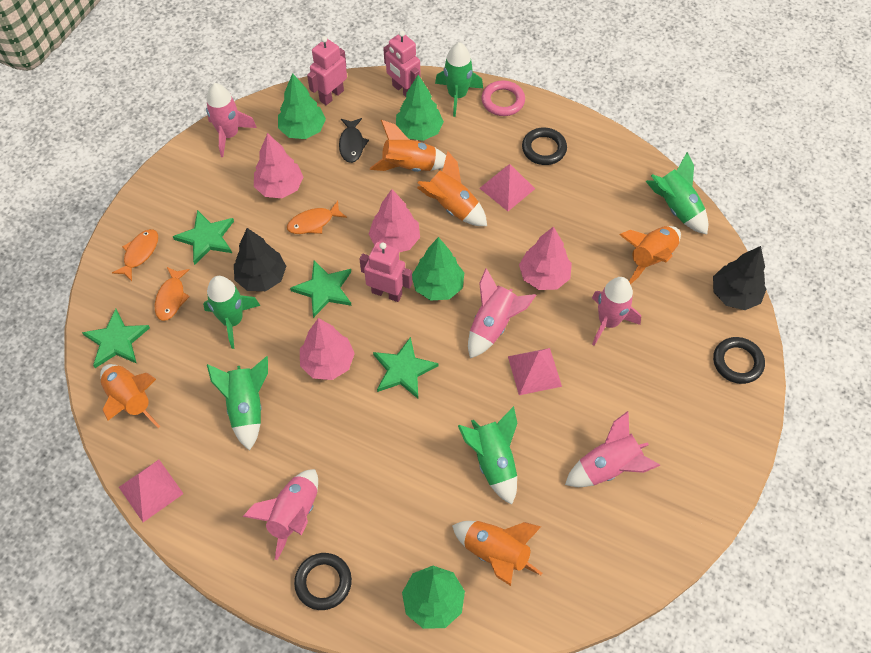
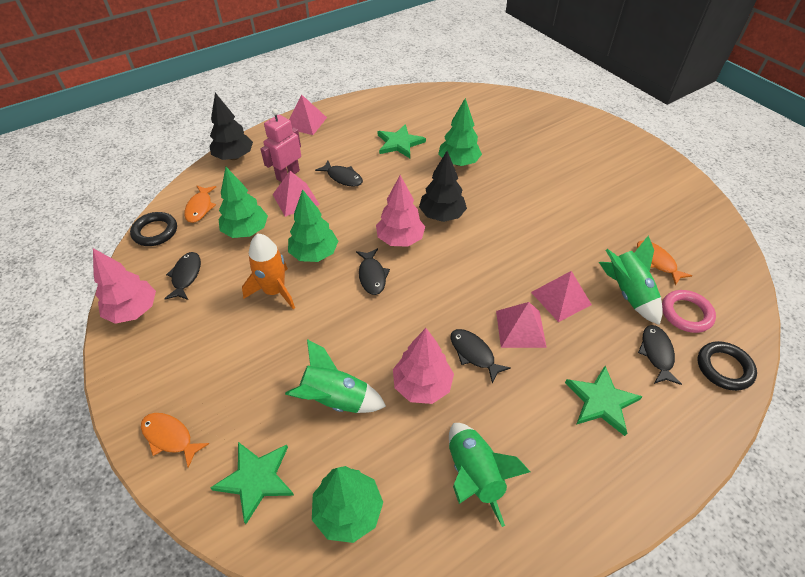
black fish: 1 -> 5
black ring: 3 -> 2
green rocket: 5 -> 3
green star: 4 -> 3
orange rocket: 5 -> 1
pink pyramid: 3 -> 4
pink robot: 3 -> 1
pink rocket: 5 -> 0
pink tree: 4 -> 3

